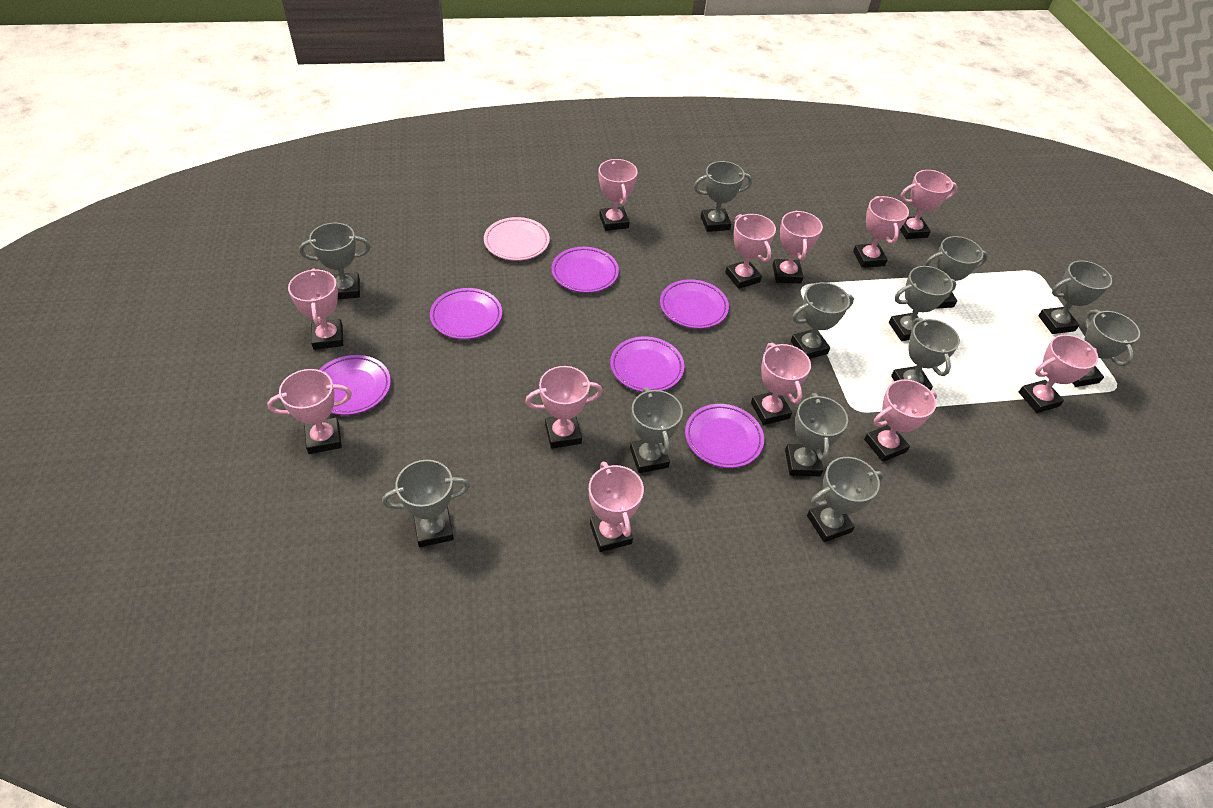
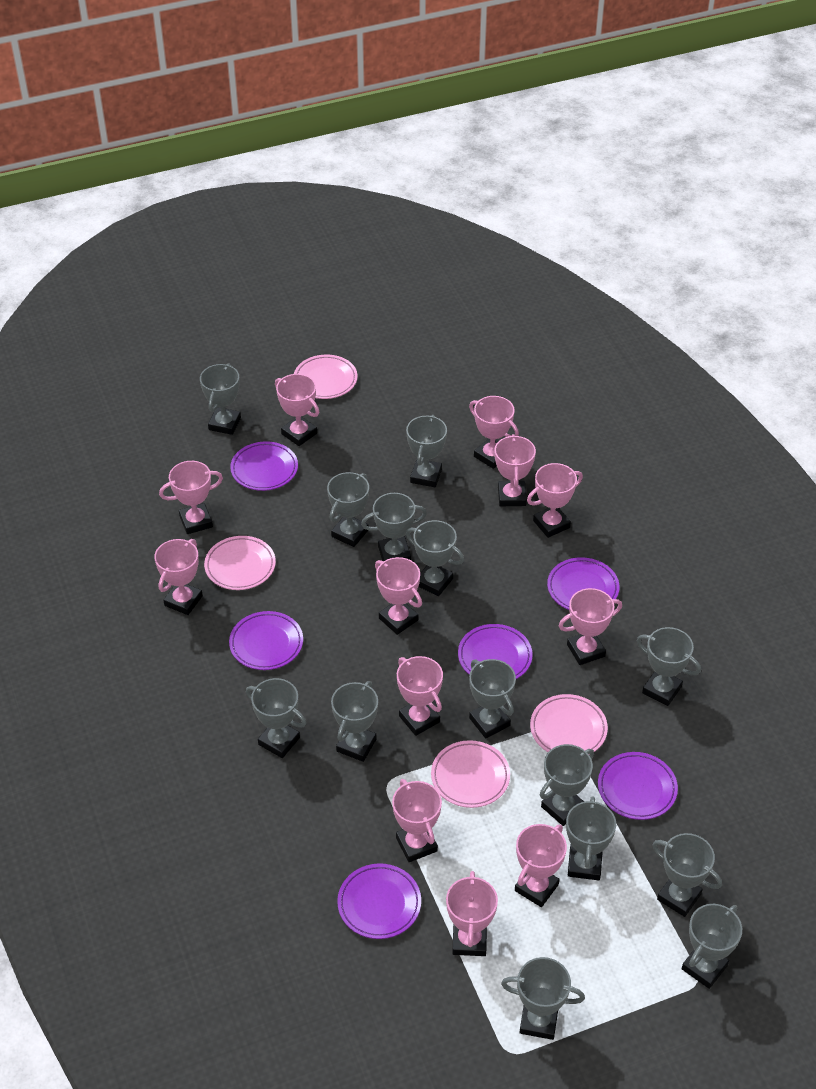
grey trophy: 12 -> 14
pink plate: 1 -> 4

